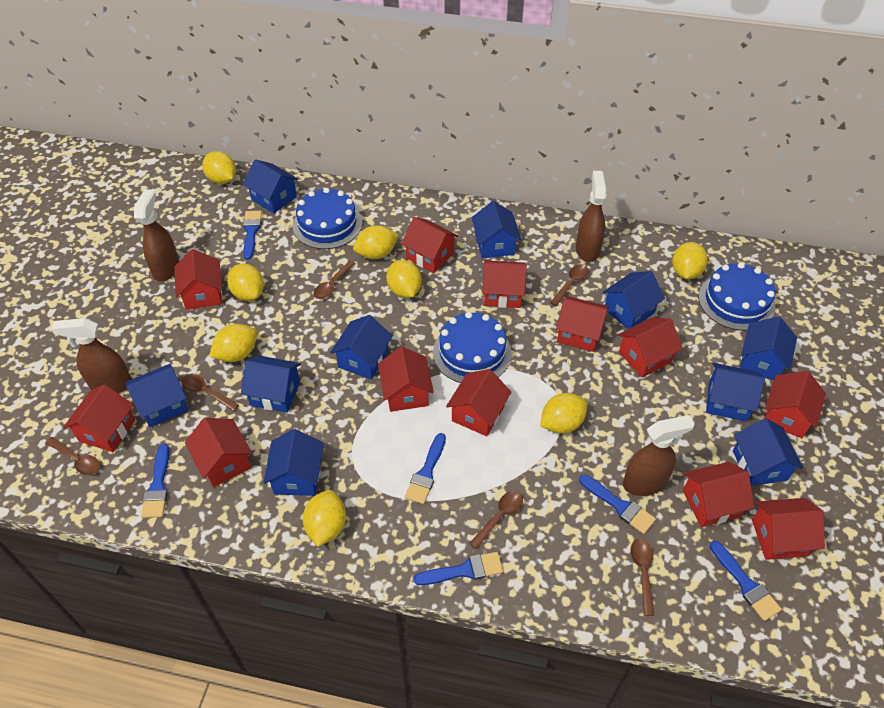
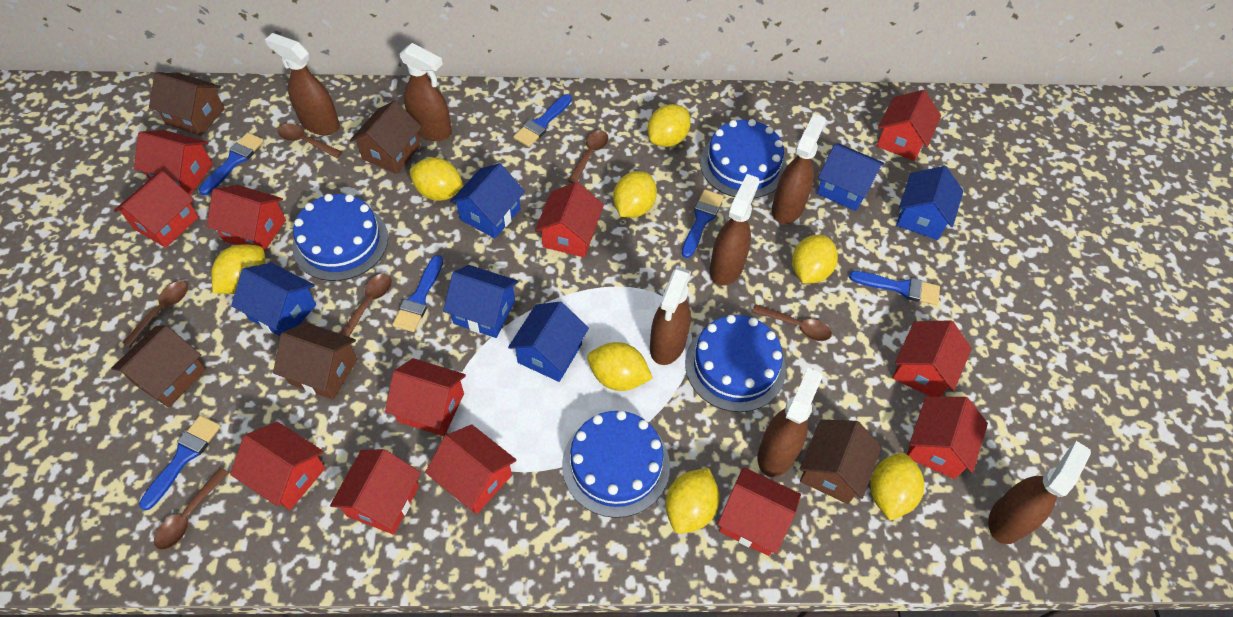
blue cake: 3 -> 4
blue house: 10 -> 6
brown house: 0 -> 5
brown spray bottle: 4 -> 7

